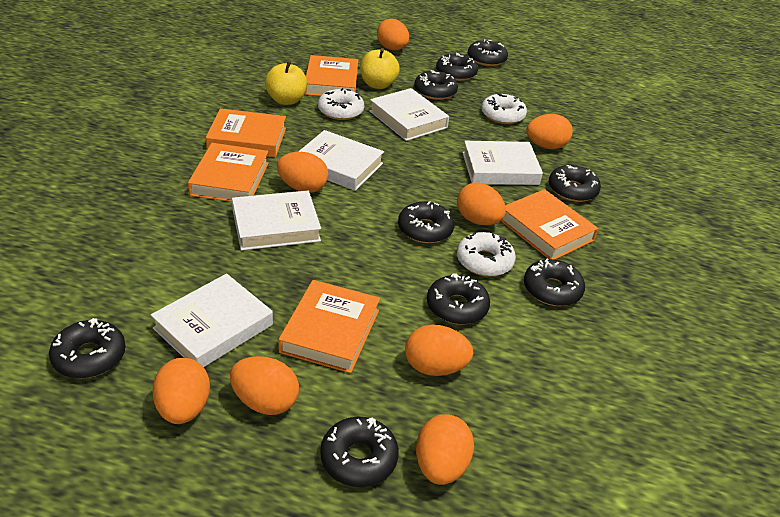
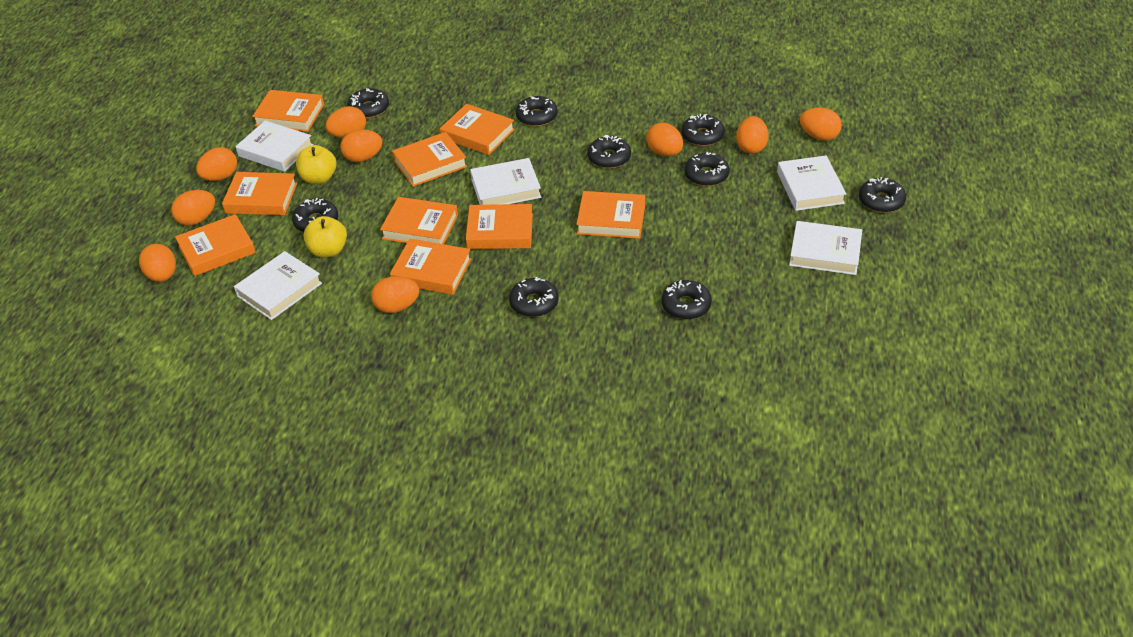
orange book: 5 -> 9
orange egg: 8 -> 9
white donut: 3 -> 0

